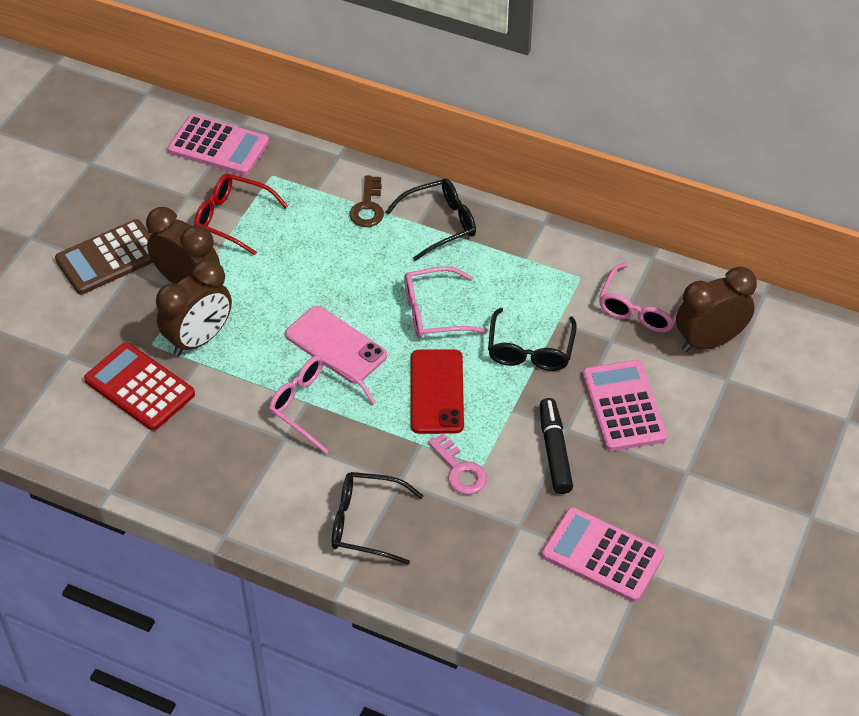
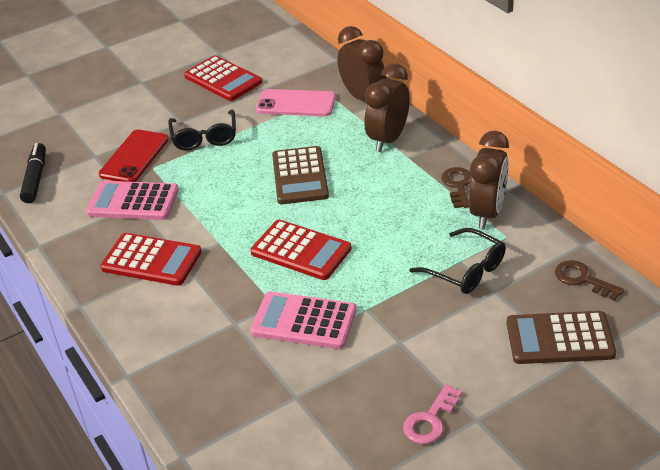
black glasses: 3 -> 2
brown calculator: 1 -> 2
brown key: 1 -> 2
pink calculator: 3 -> 2
pink glasses: 3 -> 0
red calculator: 1 -> 3
red glasses: 1 -> 0

